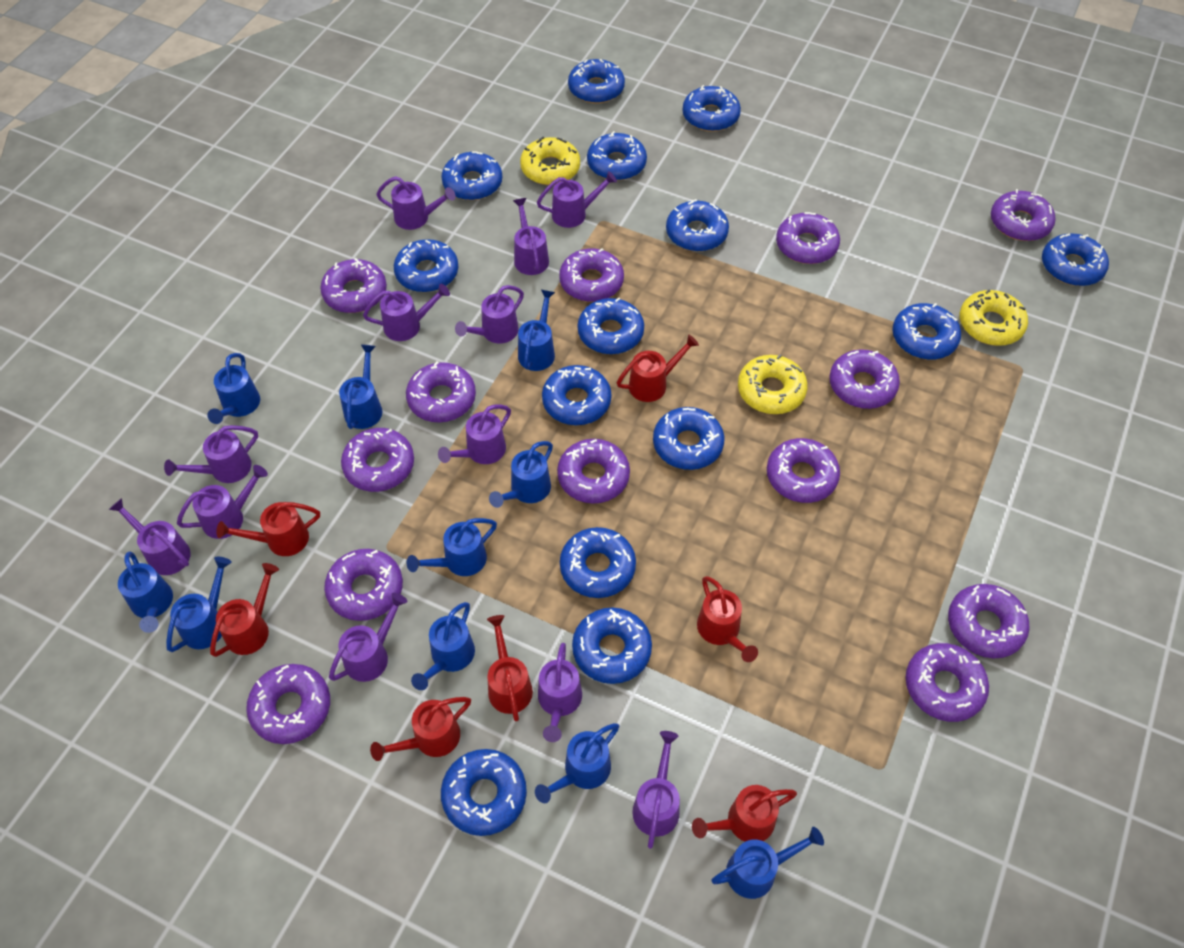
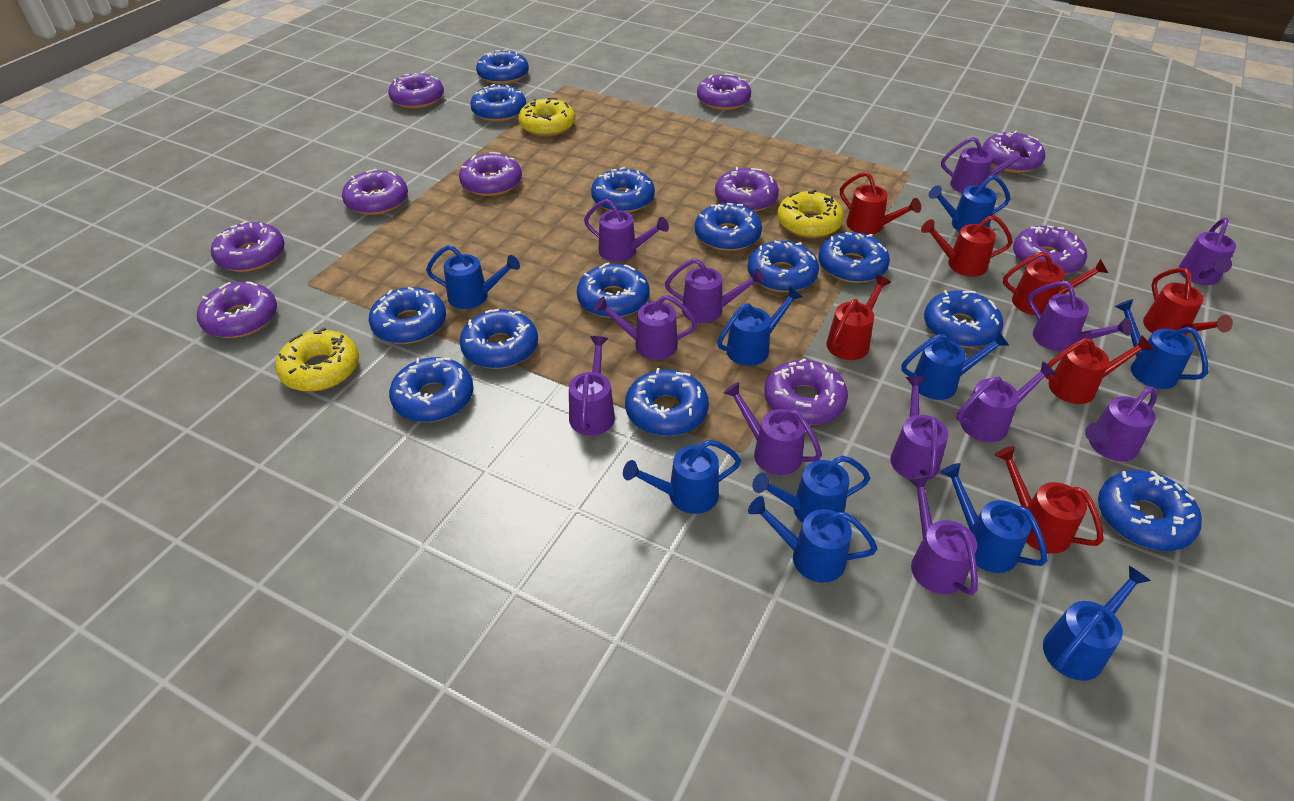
blue donut: 14 -> 13
purple donut: 13 -> 10

